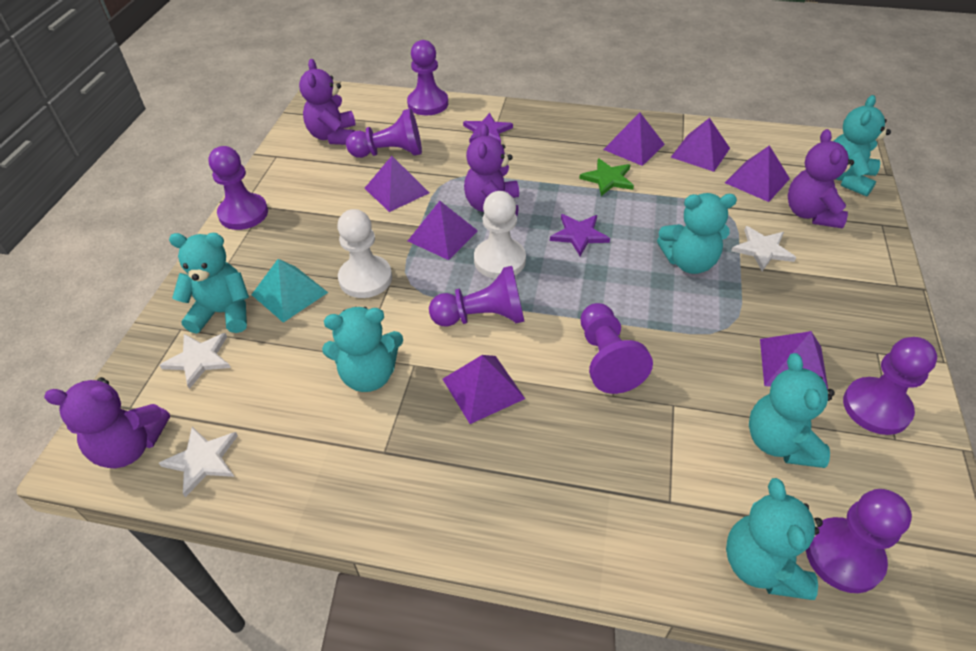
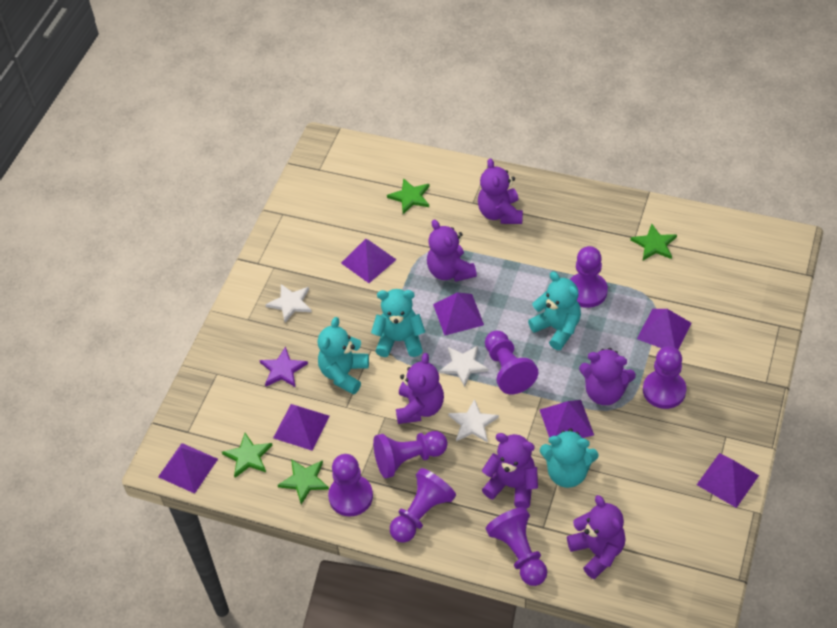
green star: 1 -> 4
purple star: 2 -> 1
purple teddy bear: 4 -> 6
turquoise pyramid: 1 -> 0
turquoise teddy bear: 6 -> 4
white pawn: 2 -> 0

